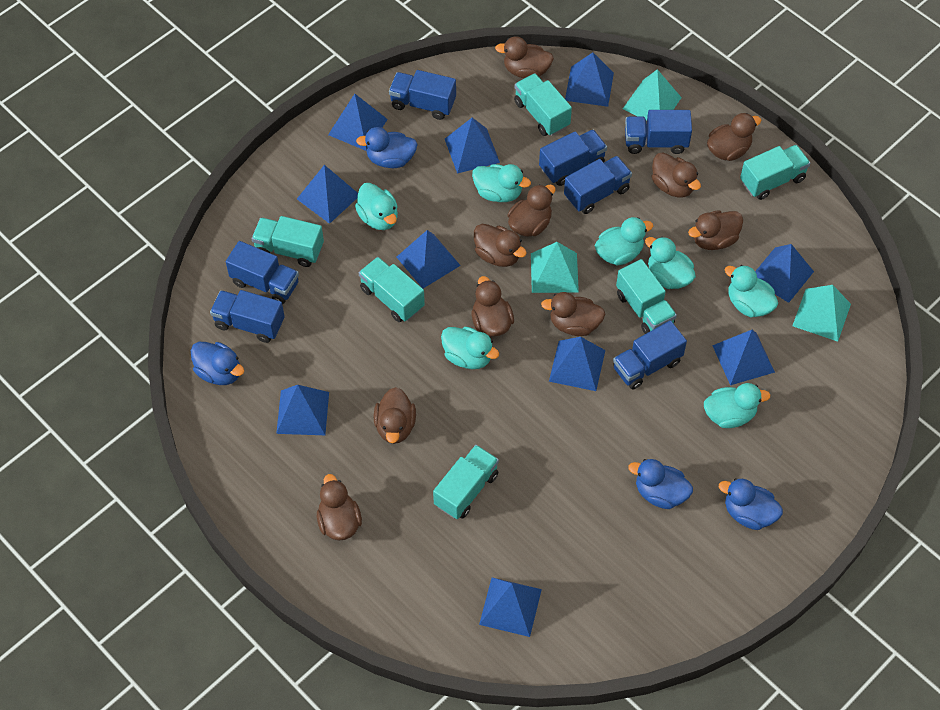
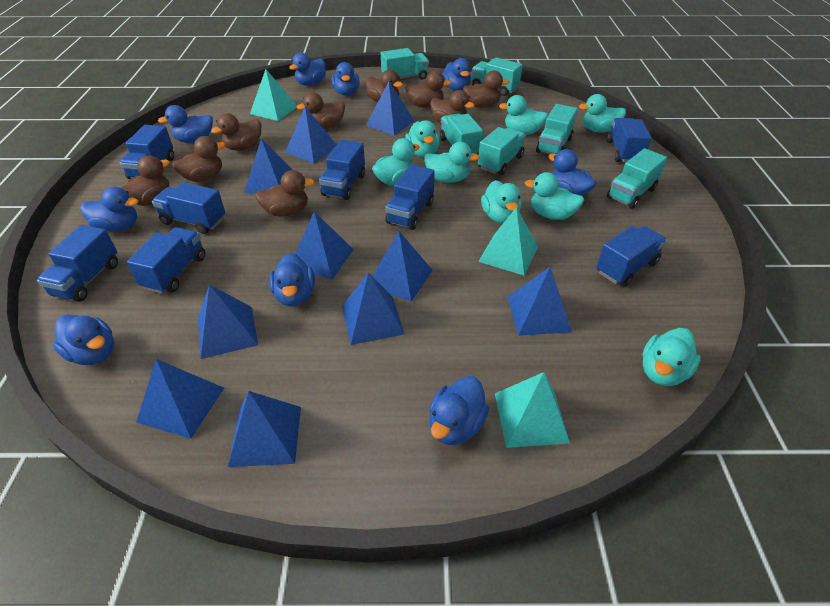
blue duck: 4 -> 9
blue truck: 7 -> 8
brown duck: 10 -> 9
turquoise duck: 7 -> 8

